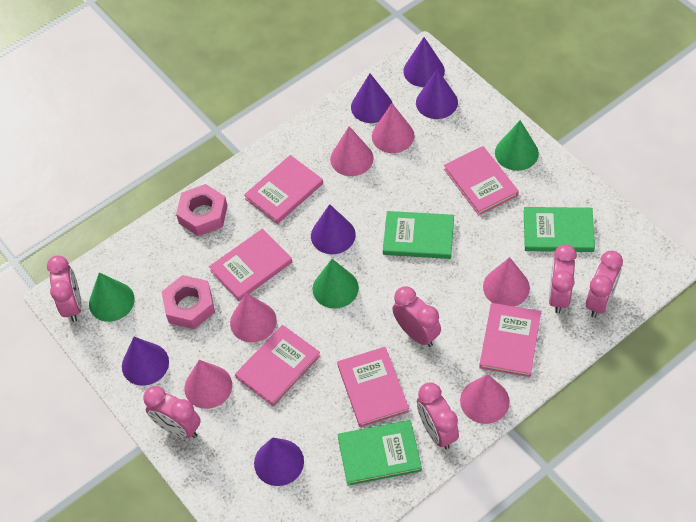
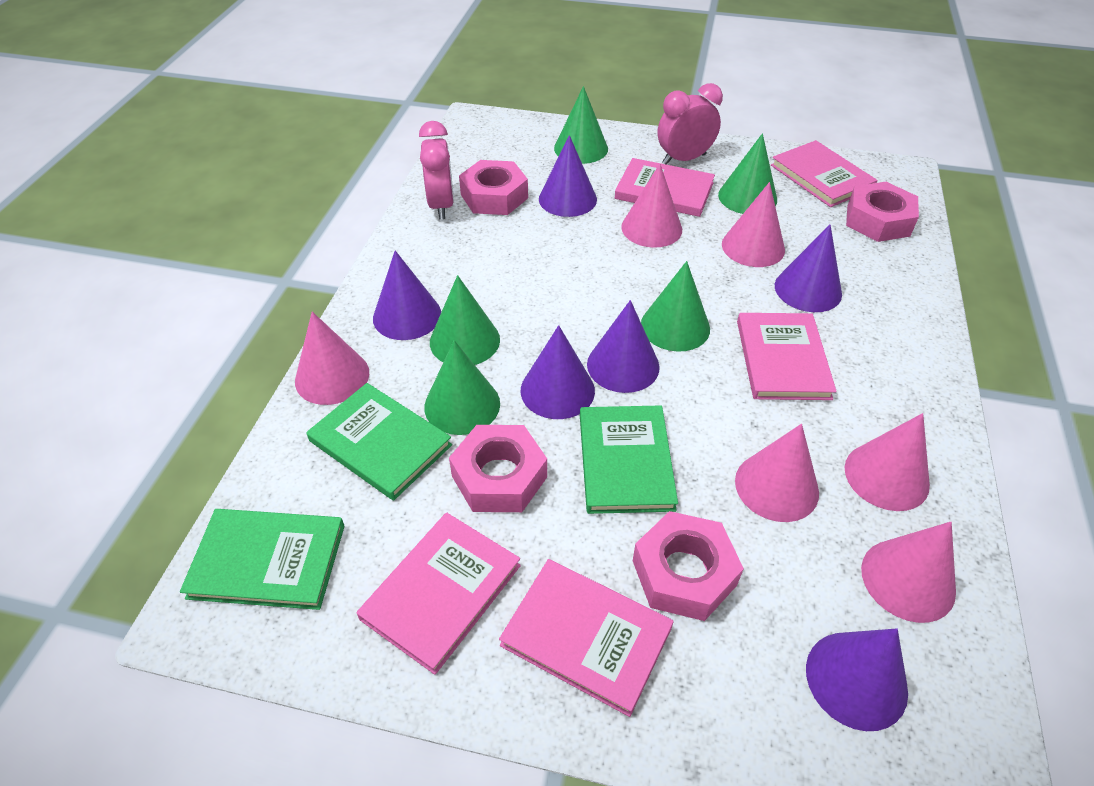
green cone: 3 -> 5
pink book: 6 -> 5
pink clock: 6 -> 2
pink nut: 2 -> 4

